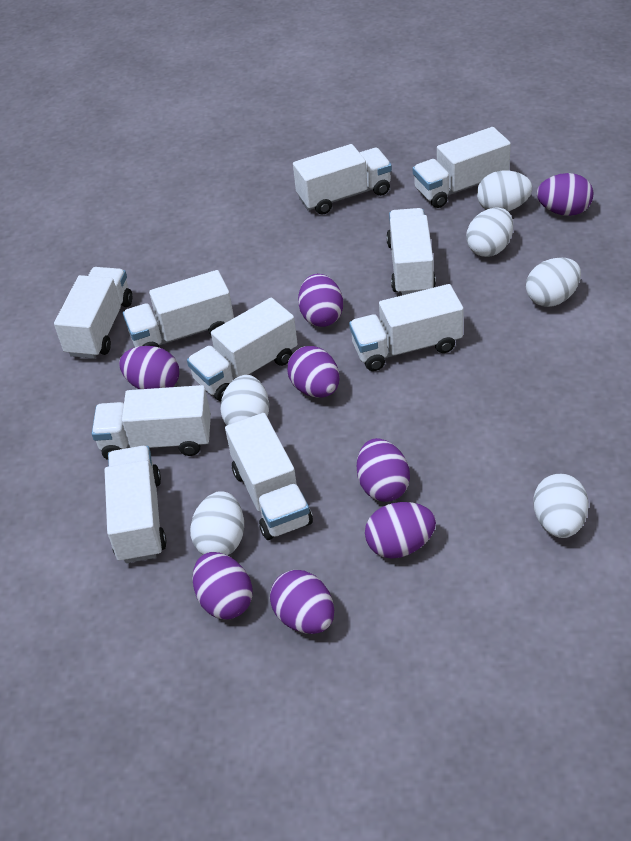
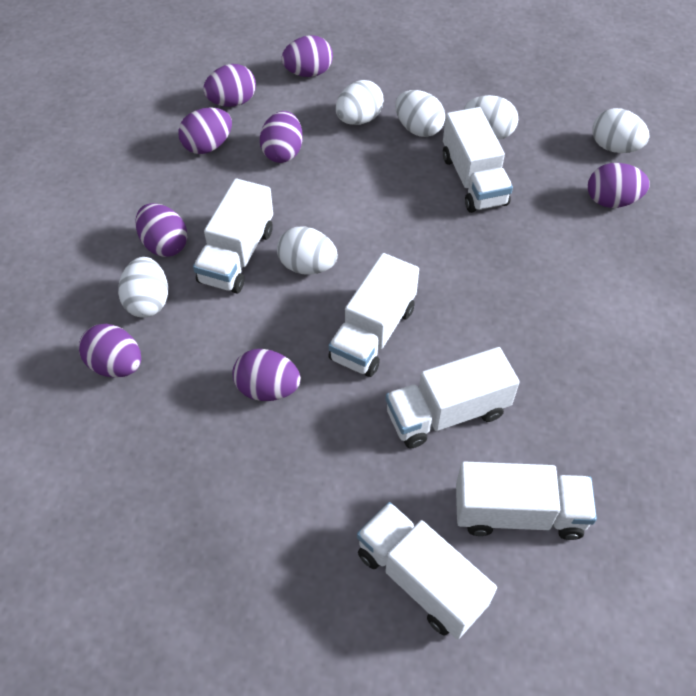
white truck: 10 -> 6

